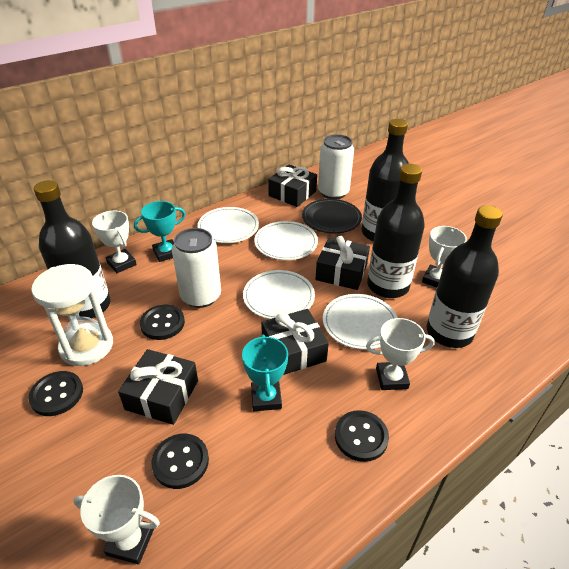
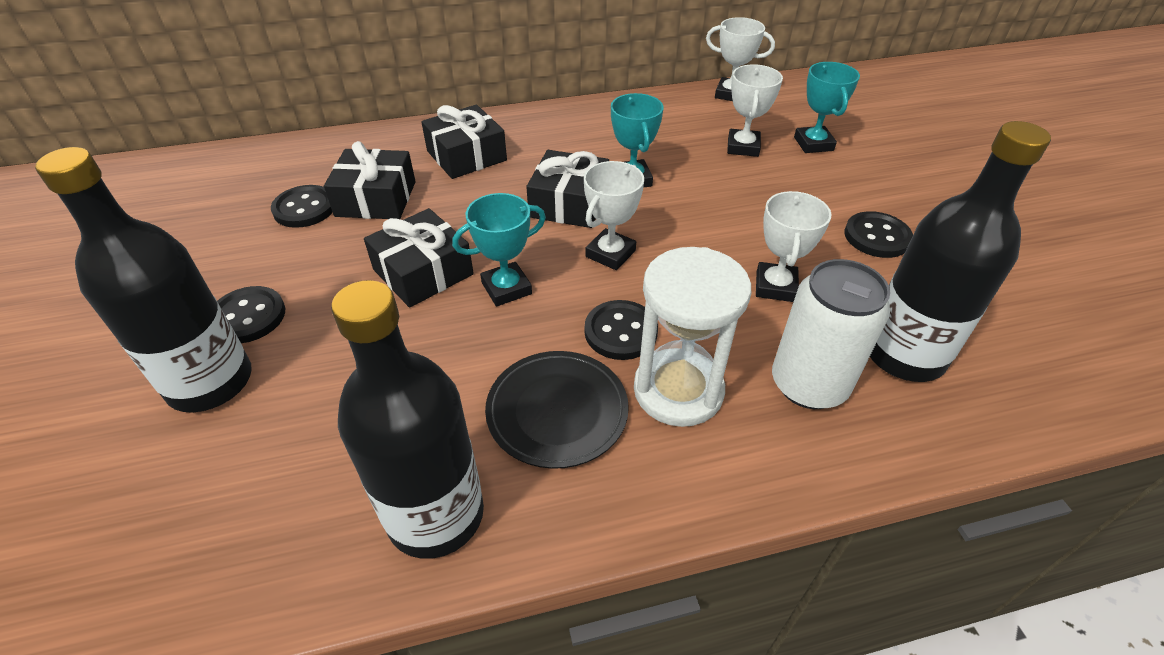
black bottle: 4 -> 3
turquoise trophy: 2 -> 3
white can: 2 -> 1
white plate: 4 -> 0

